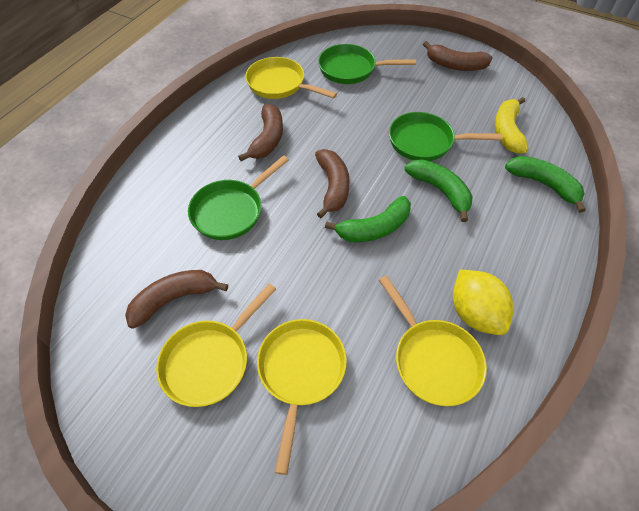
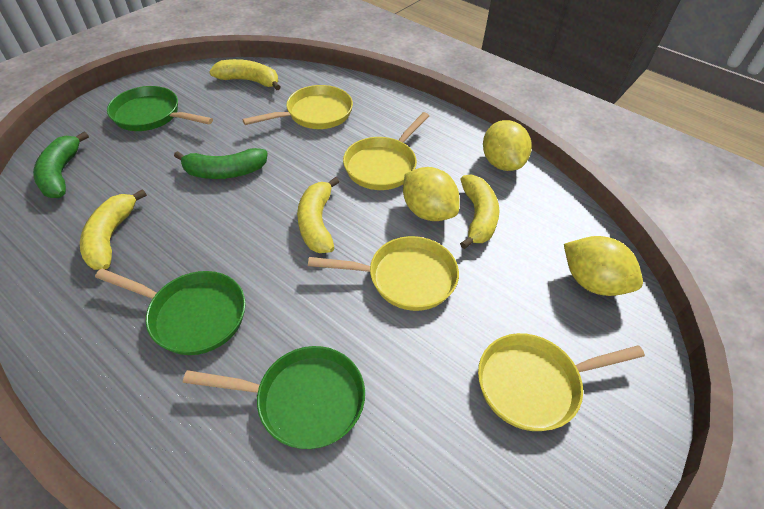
brown banana: 4 -> 0
green banana: 3 -> 2
yellow banana: 1 -> 4
yellow lemon: 1 -> 3

